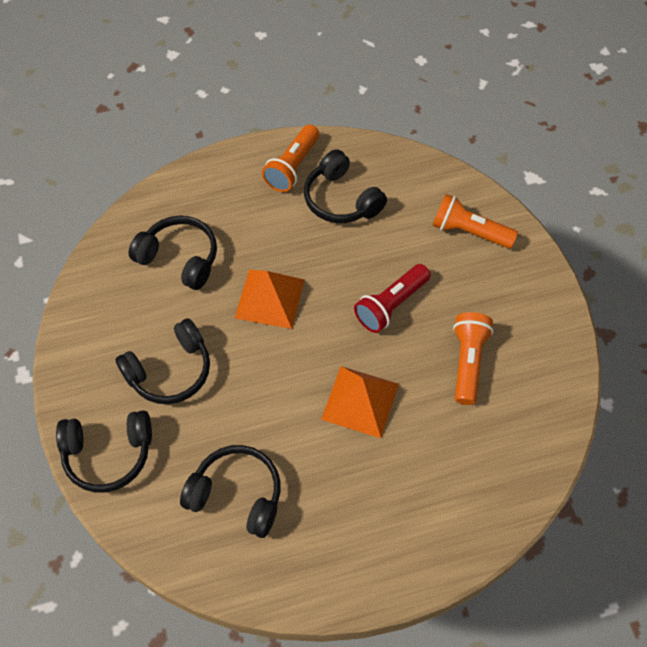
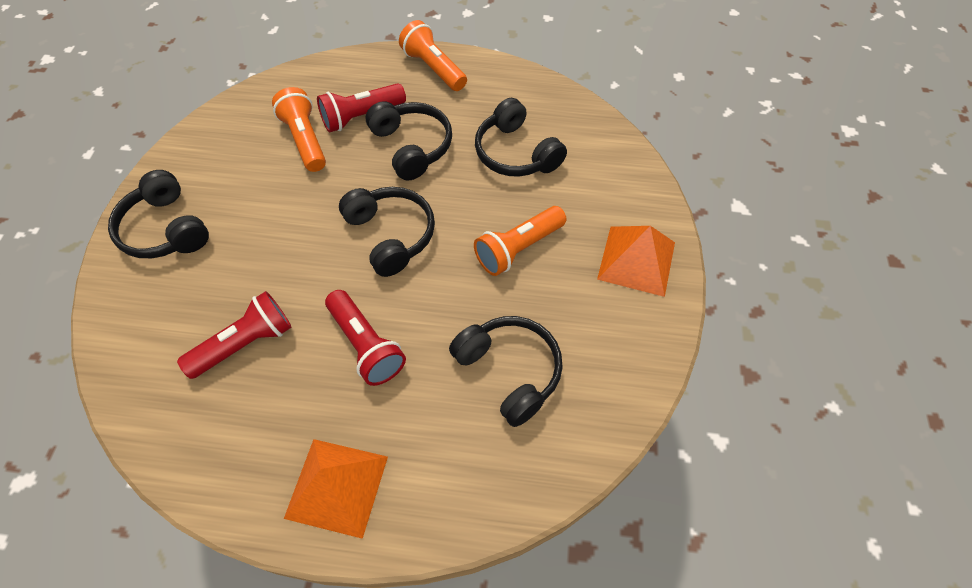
red flashlight: 1 -> 3

